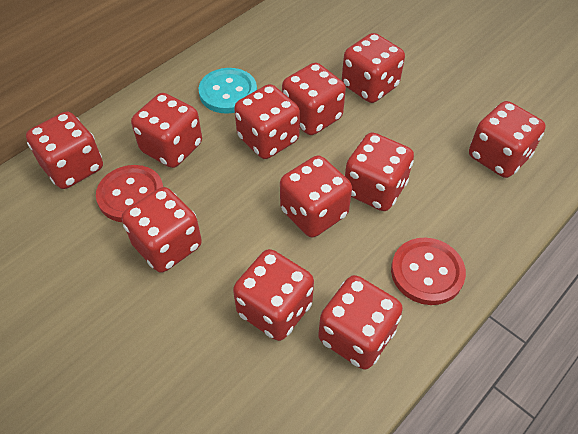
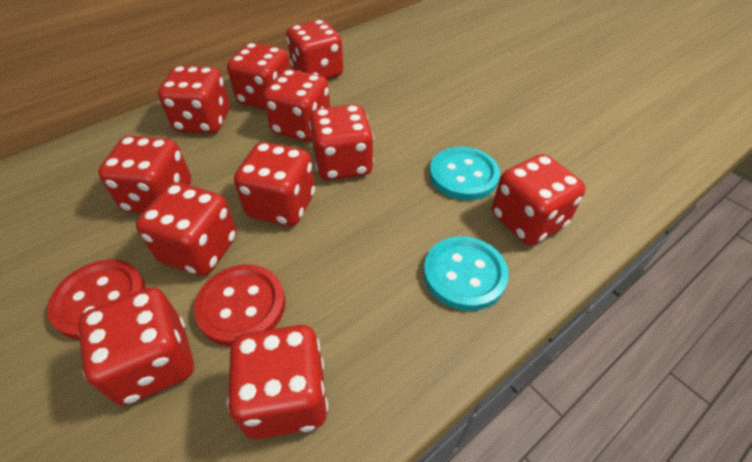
turquoise button: 1 -> 2

